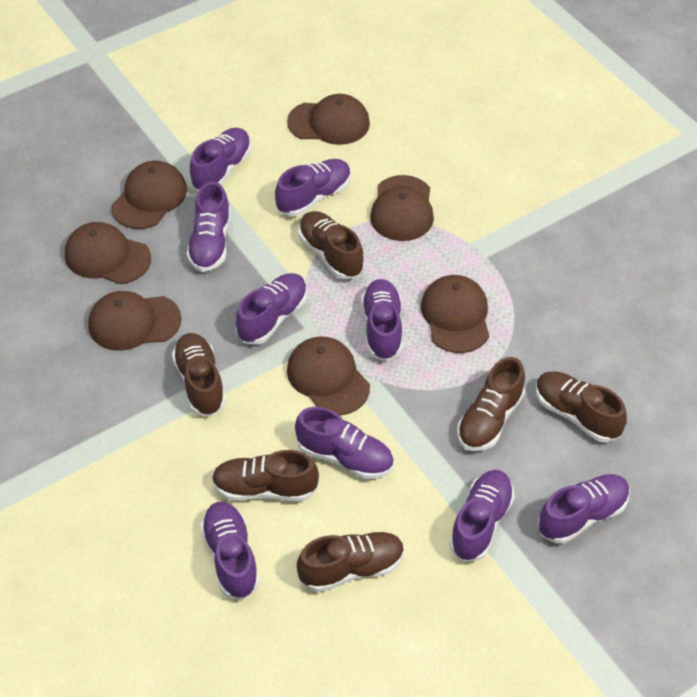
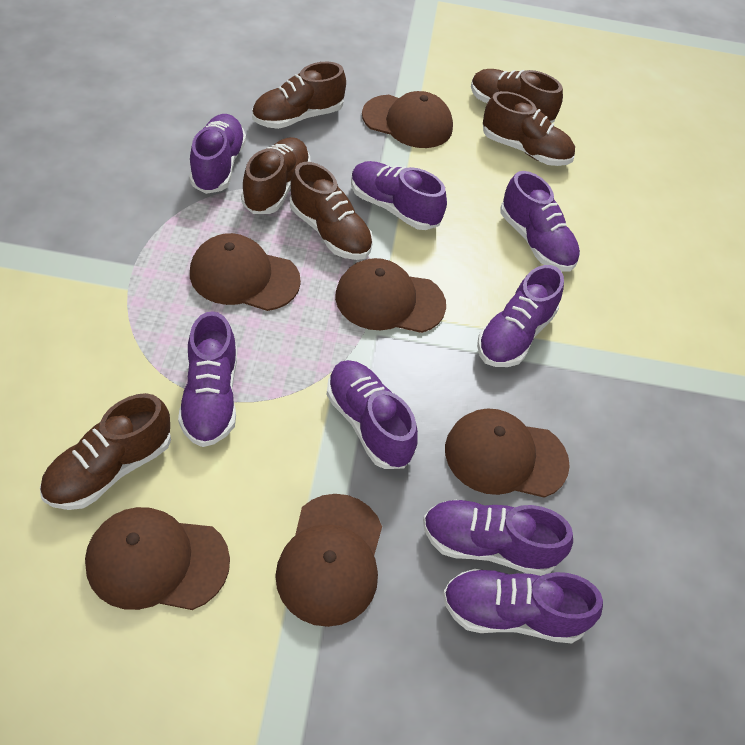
brown cap: 7 -> 6
purple shoe: 9 -> 8

